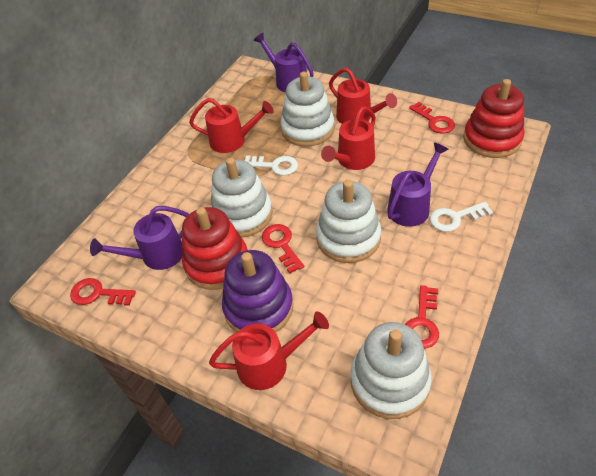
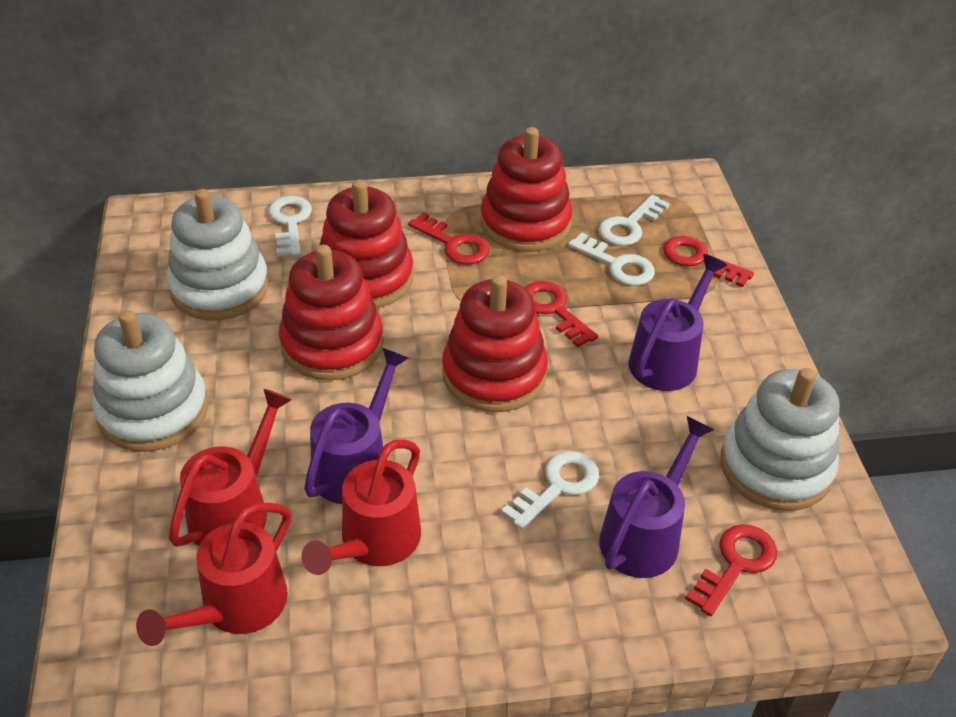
purple stacking toy: 1 -> 0
red stacking toy: 2 -> 4
red watering can: 4 -> 3
white key: 2 -> 4
white stacking toy: 4 -> 3

